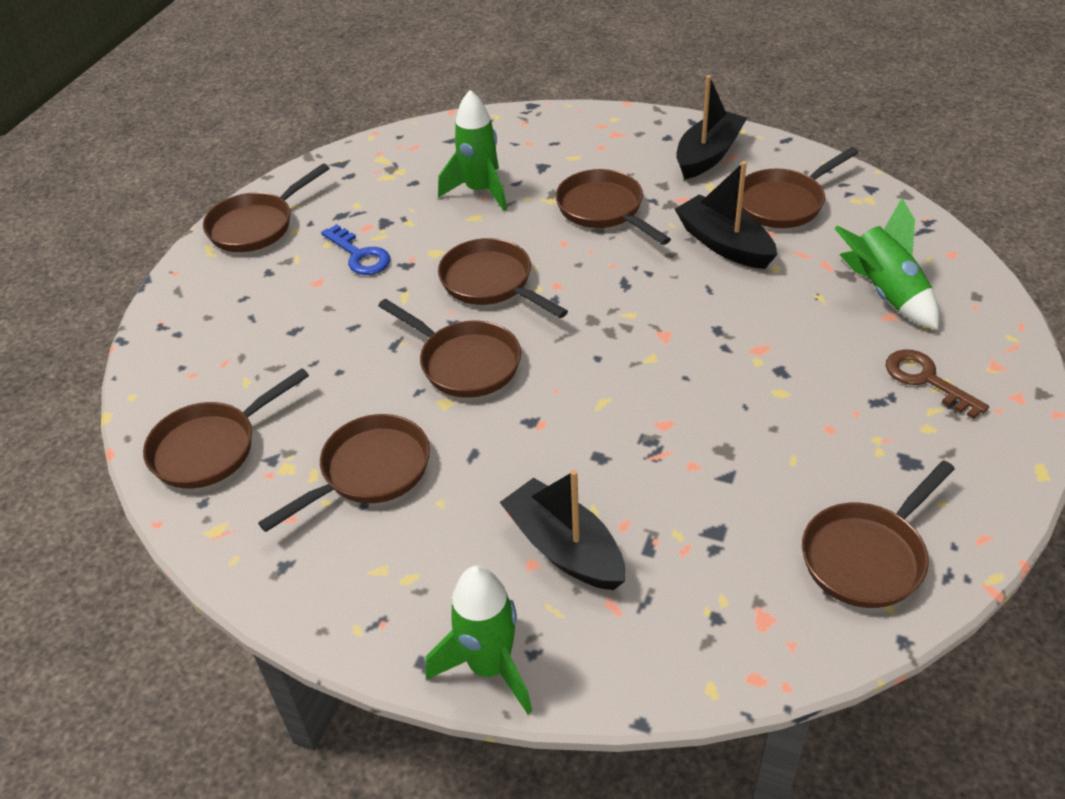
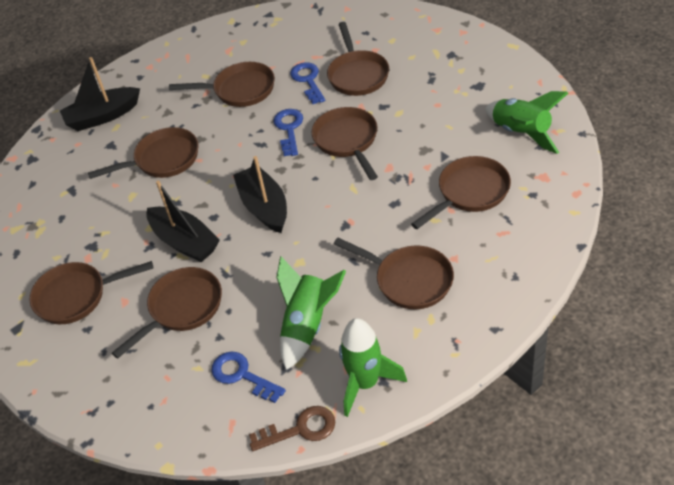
blue key: 1 -> 3

